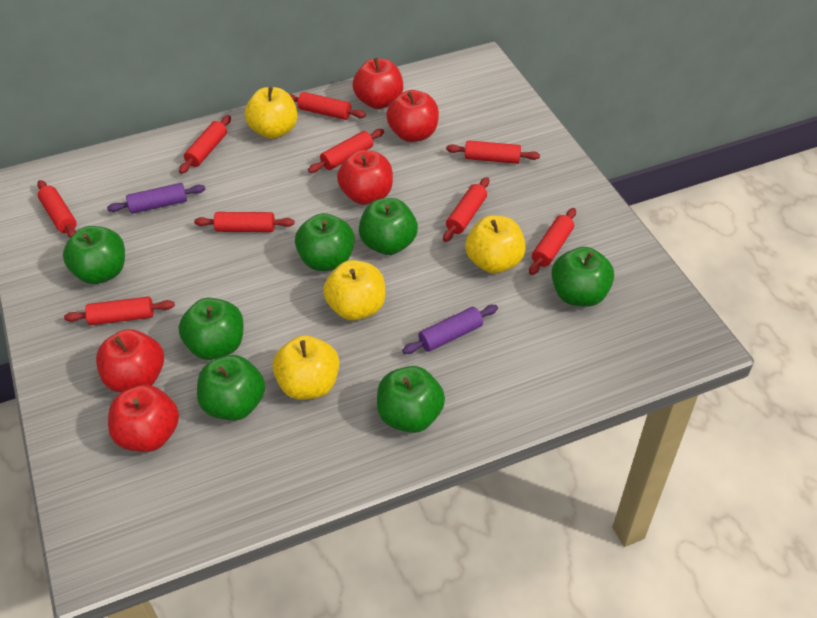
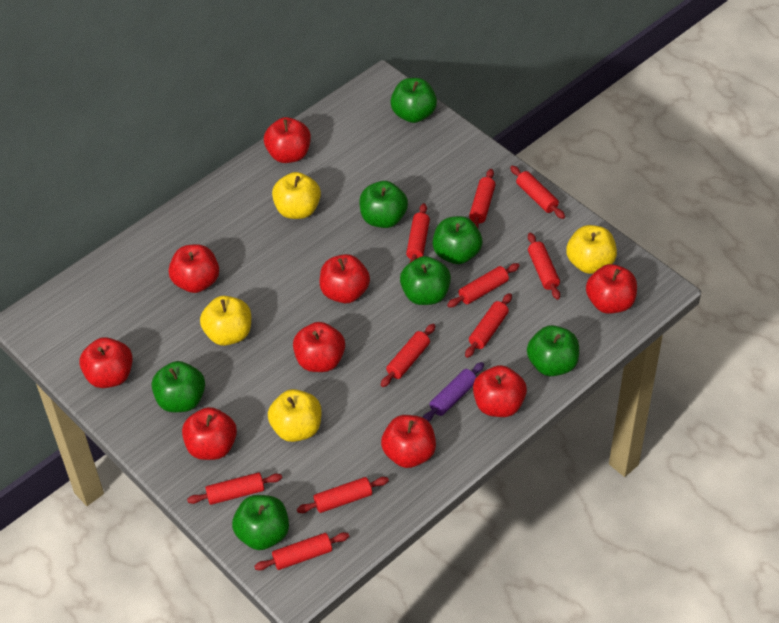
purple rolling pin: 2 -> 1
red apple: 5 -> 9
red rolling pin: 9 -> 10

